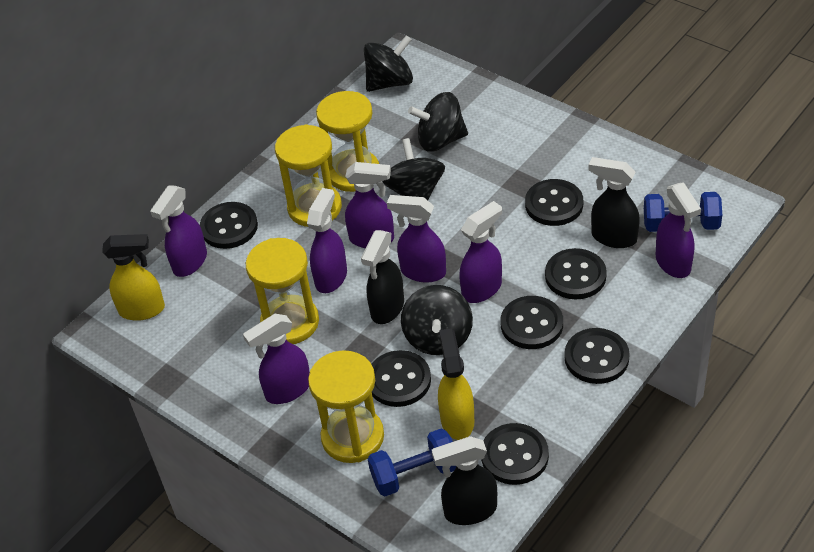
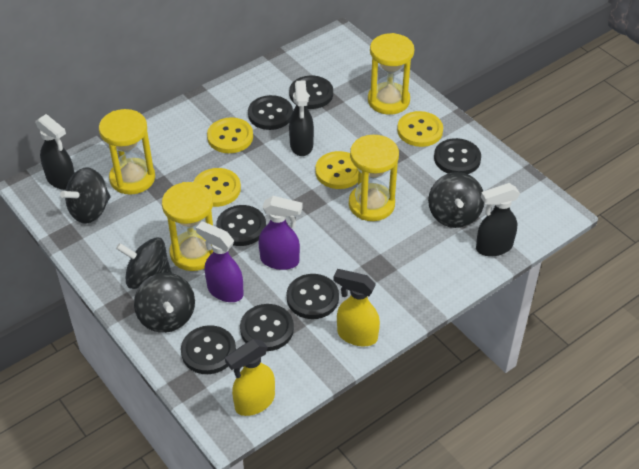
blue dumbbell: 2 -> 0
purple spray bottle: 7 -> 2
yellow button: 0 -> 4

